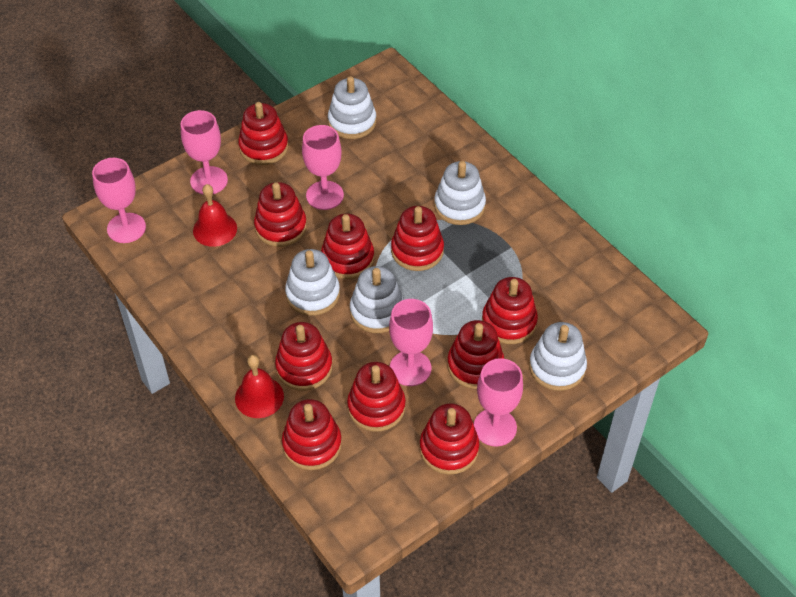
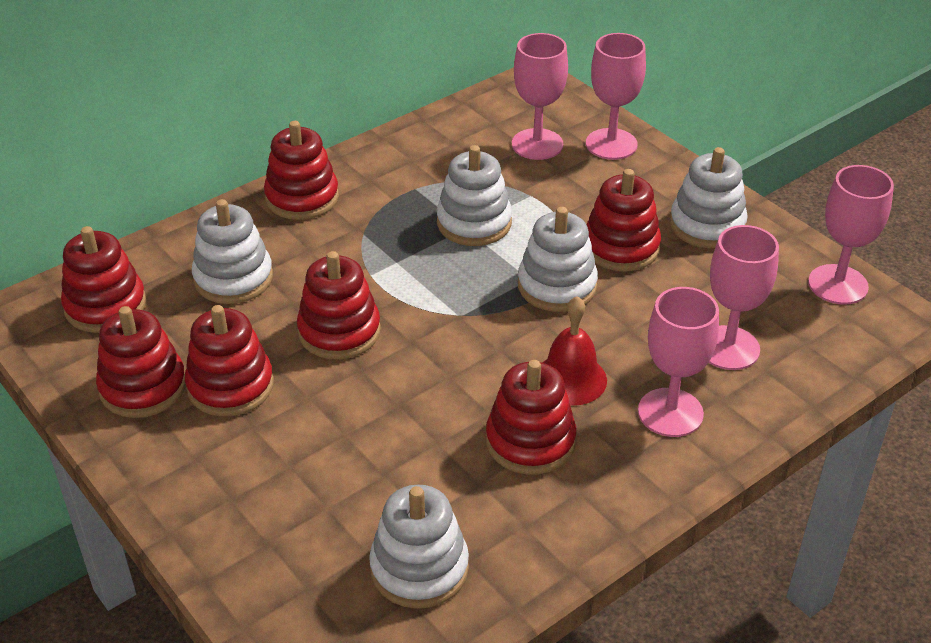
red bell: 2 -> 1
red stacking toy: 10 -> 7

